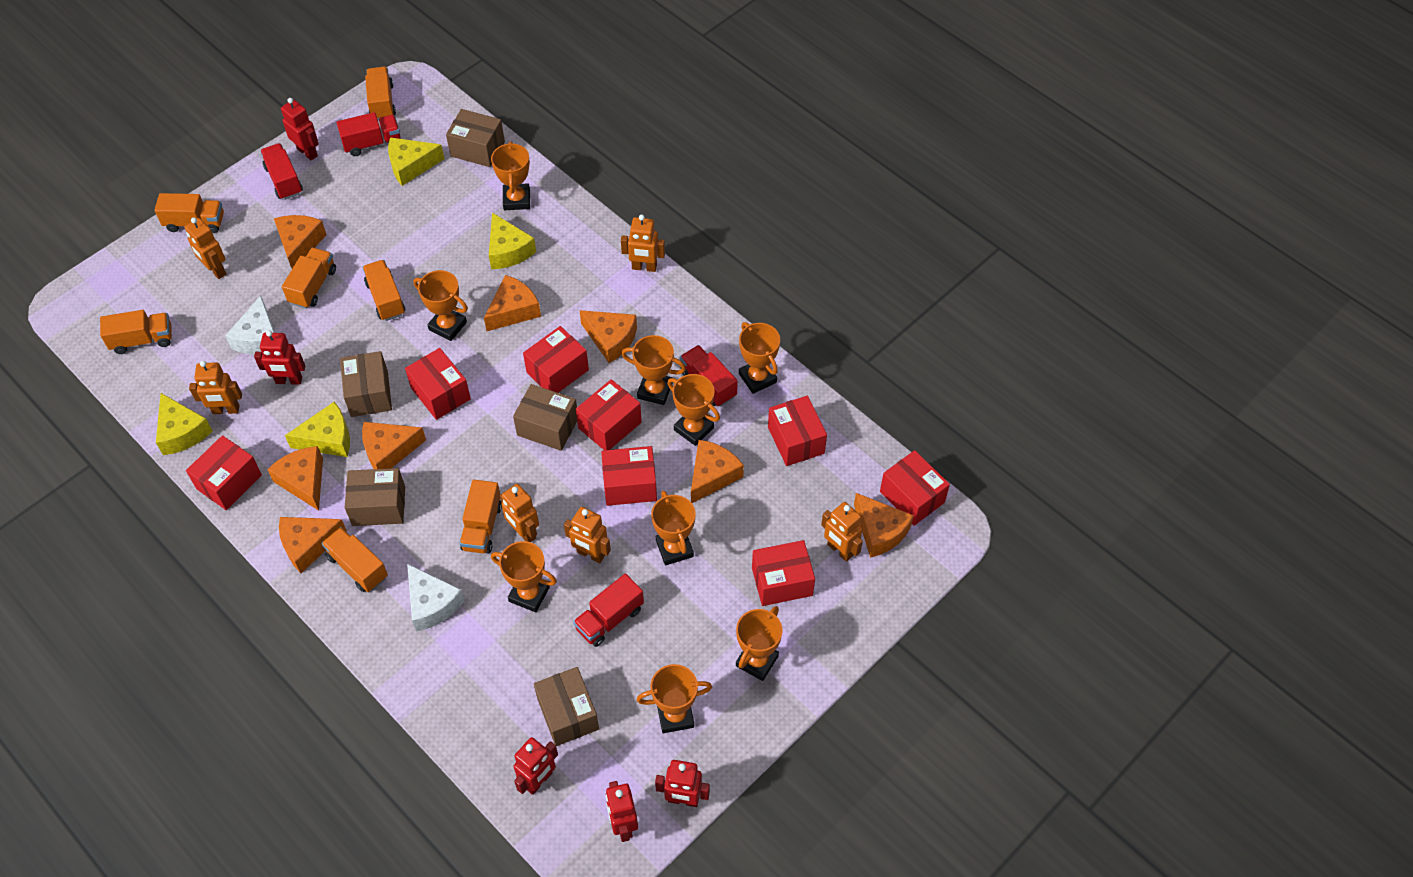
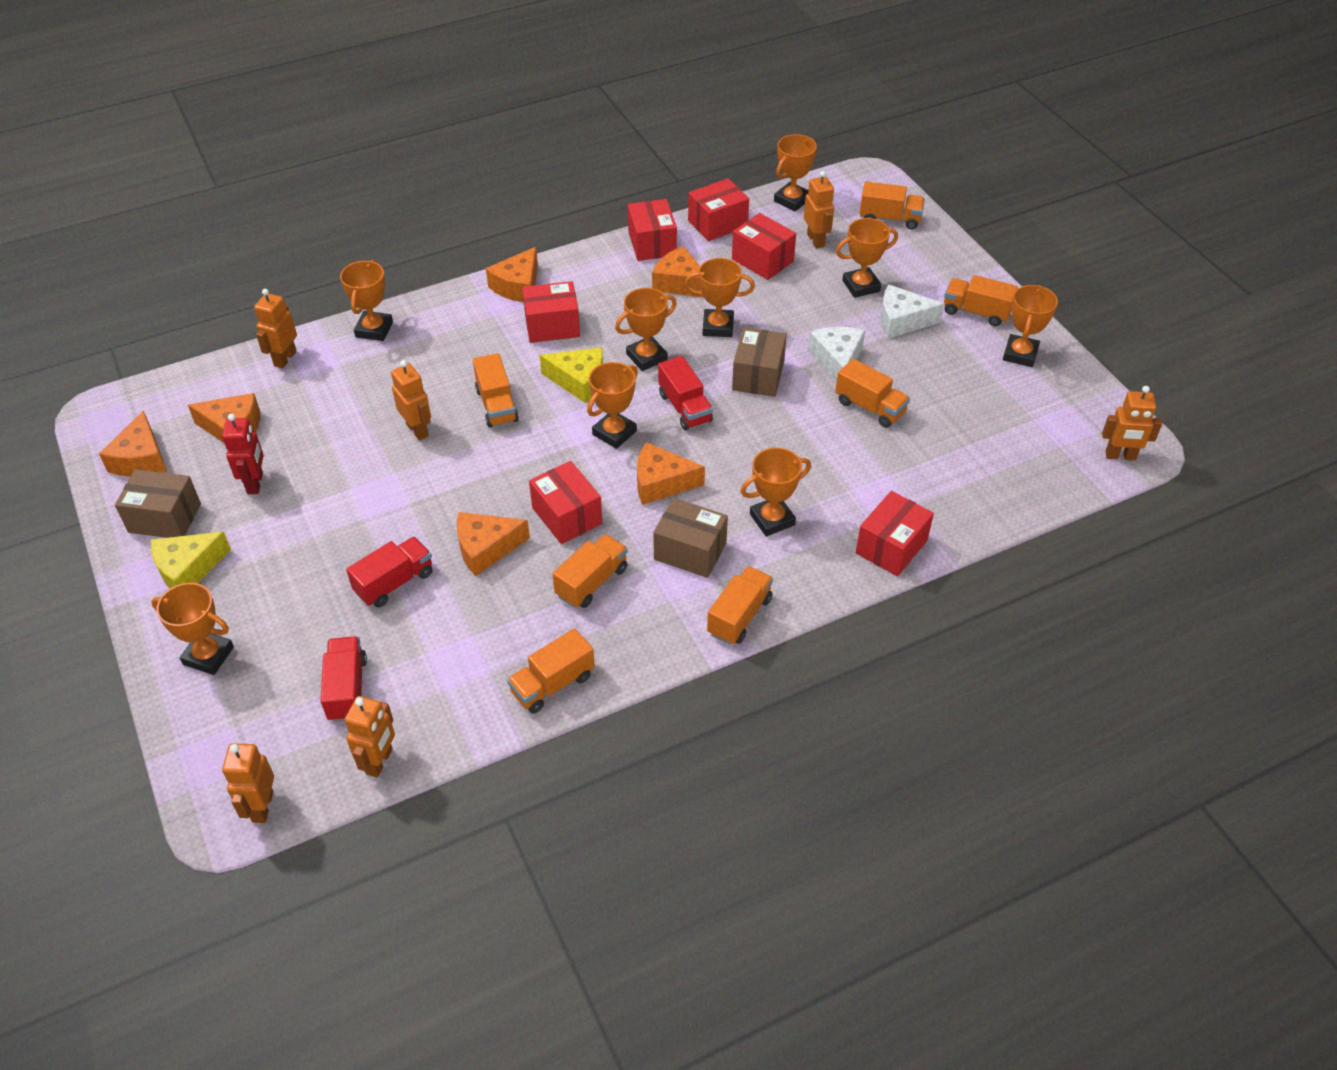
brown box: 5 -> 3
orange cheese: 8 -> 6
red box: 8 -> 6
red robot: 5 -> 1
red truck: 4 -> 3
yellow cheese: 4 -> 2

